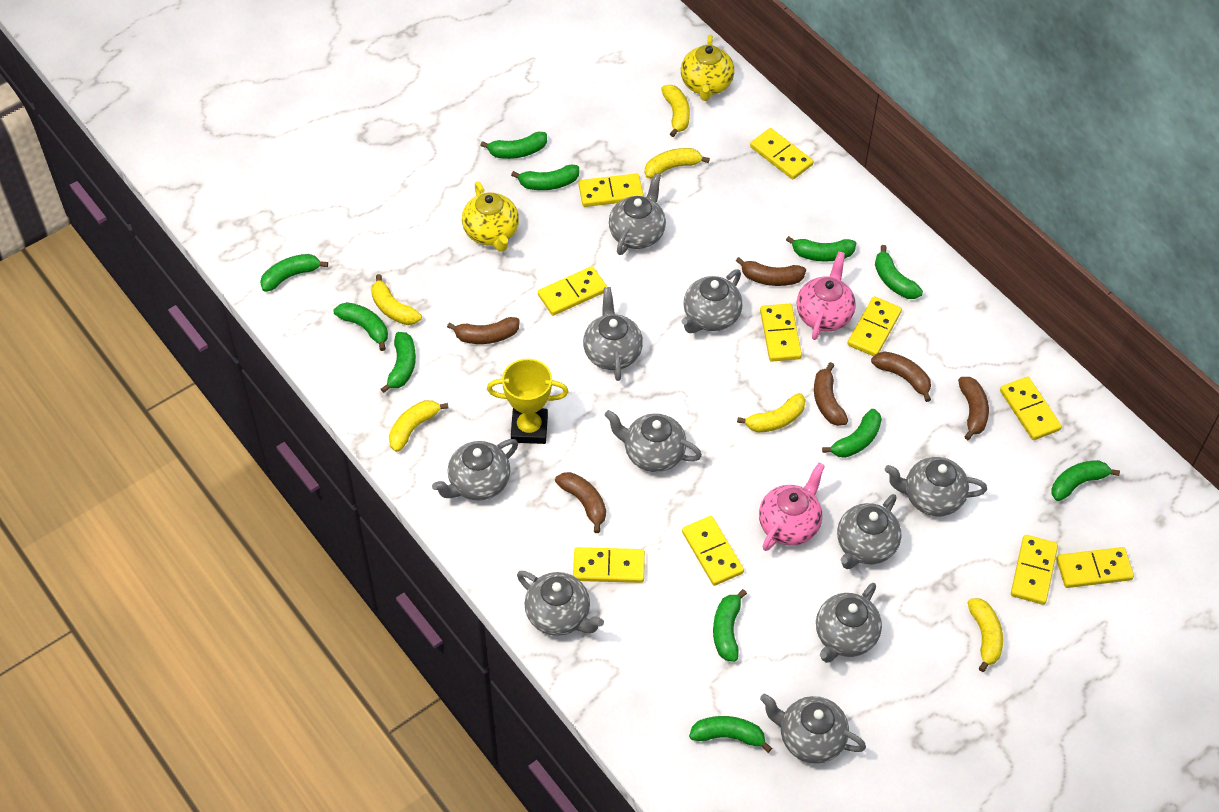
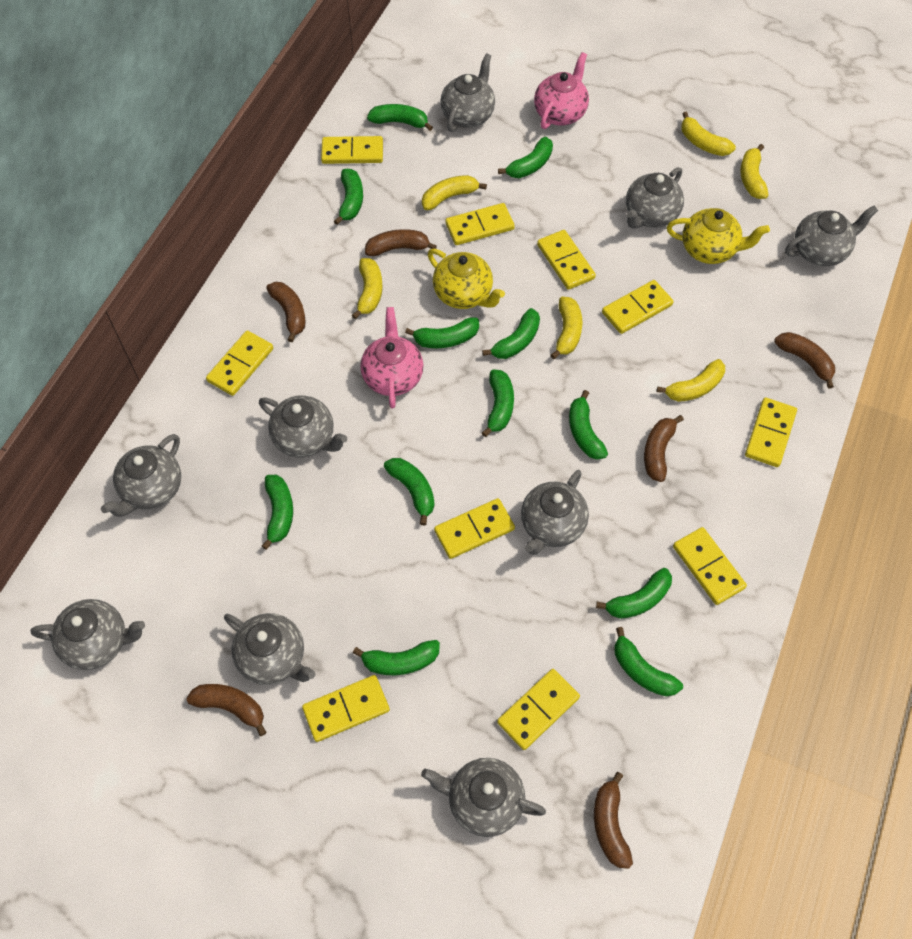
green banana: 11 -> 12
grey teapot: 10 -> 9
yellow trophy: 1 -> 0

